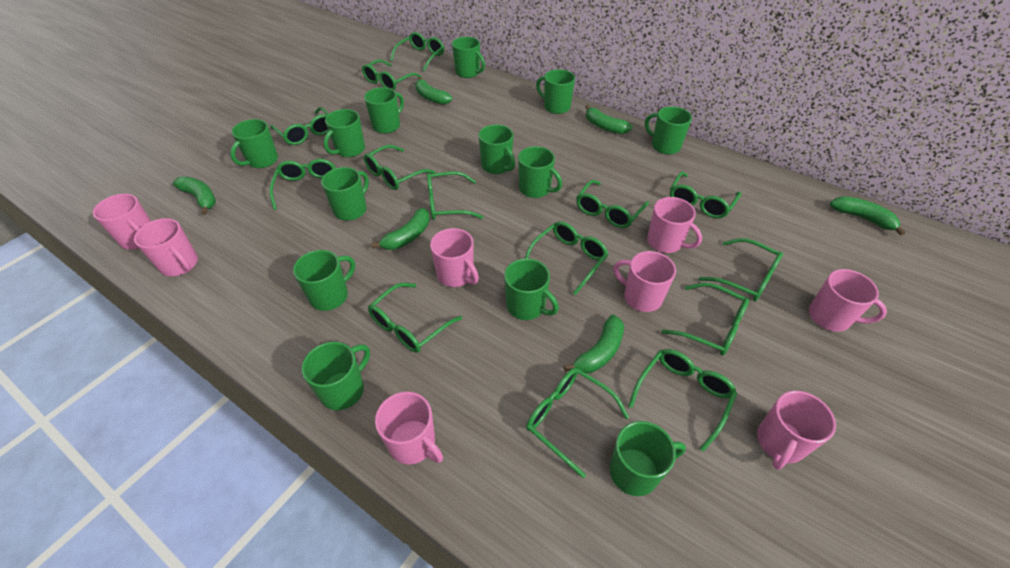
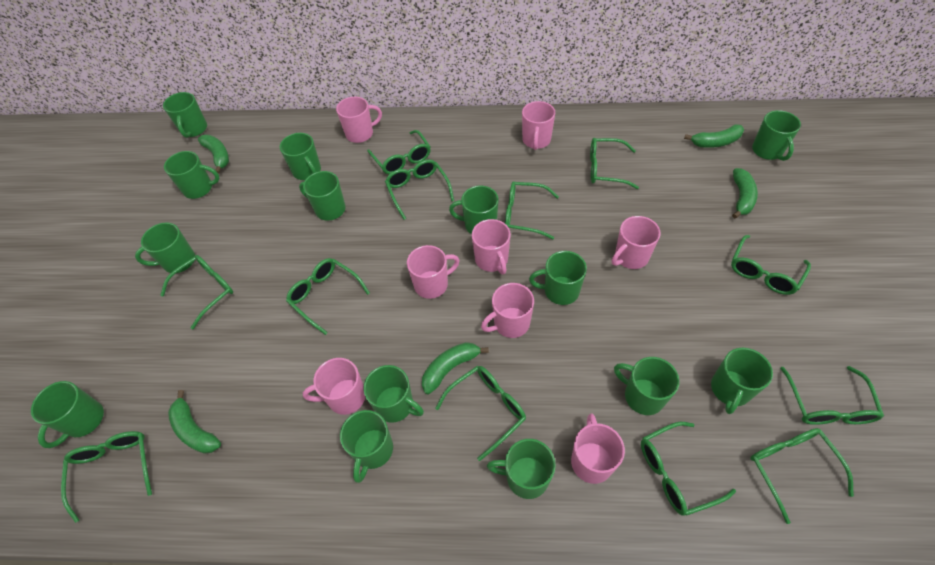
green banana: 6 -> 5
green glasses: 14 -> 12
green mug: 13 -> 14

